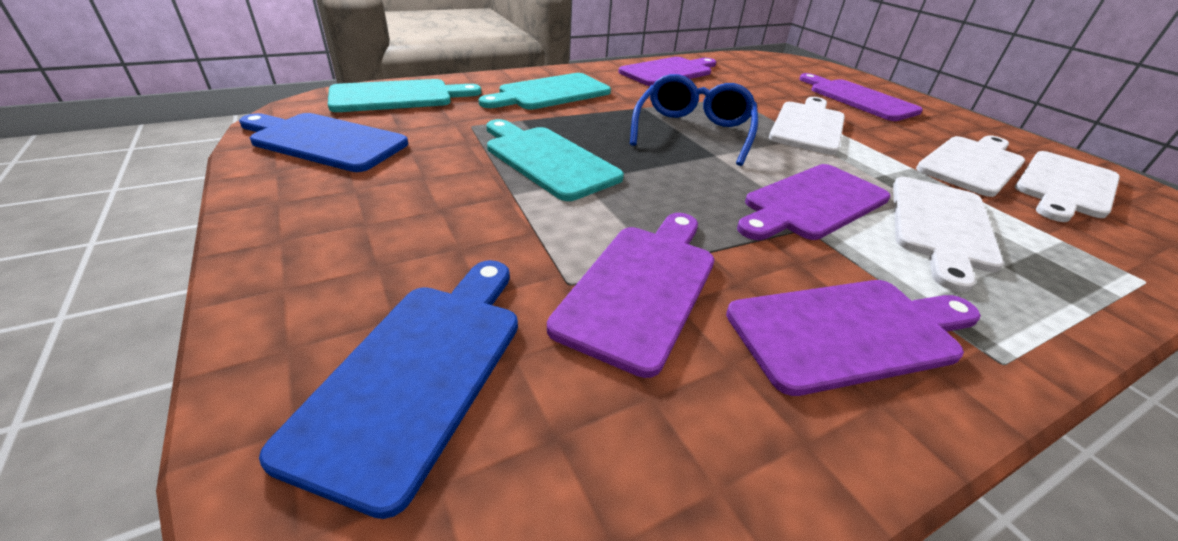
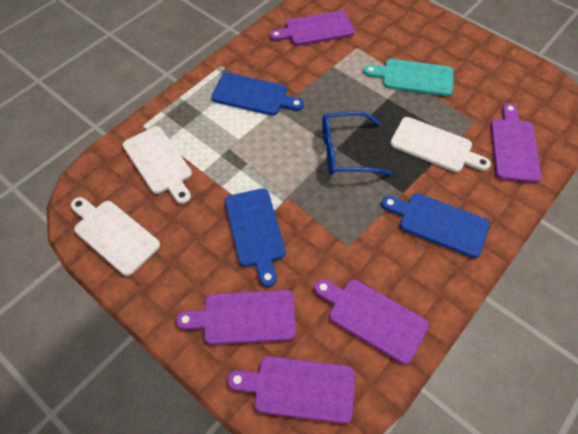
blue cutting board: 2 -> 3
turquoise cutting board: 3 -> 1
white cutting board: 4 -> 3

